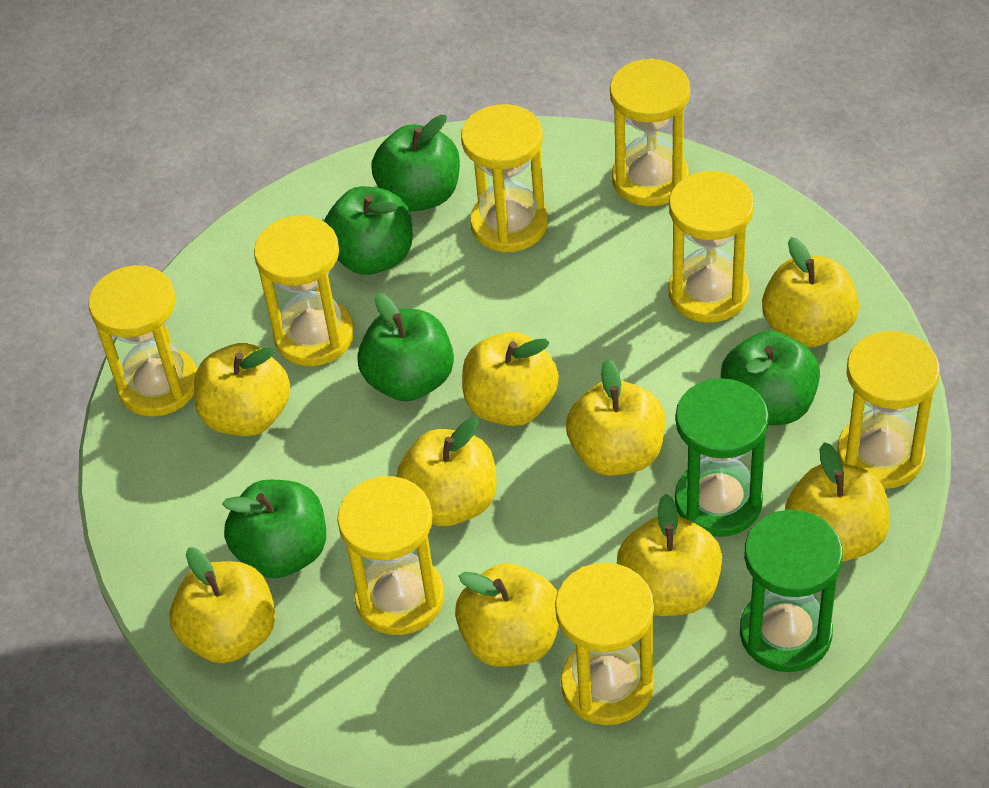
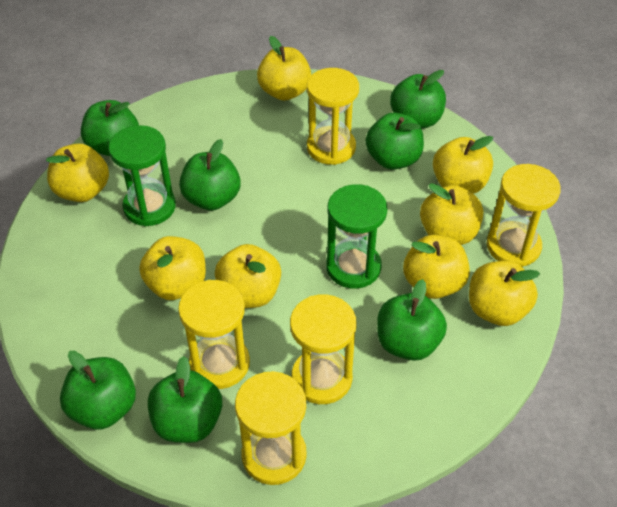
green apple: 5 -> 7
yellow apple: 9 -> 8
yellow hourglass: 8 -> 5

